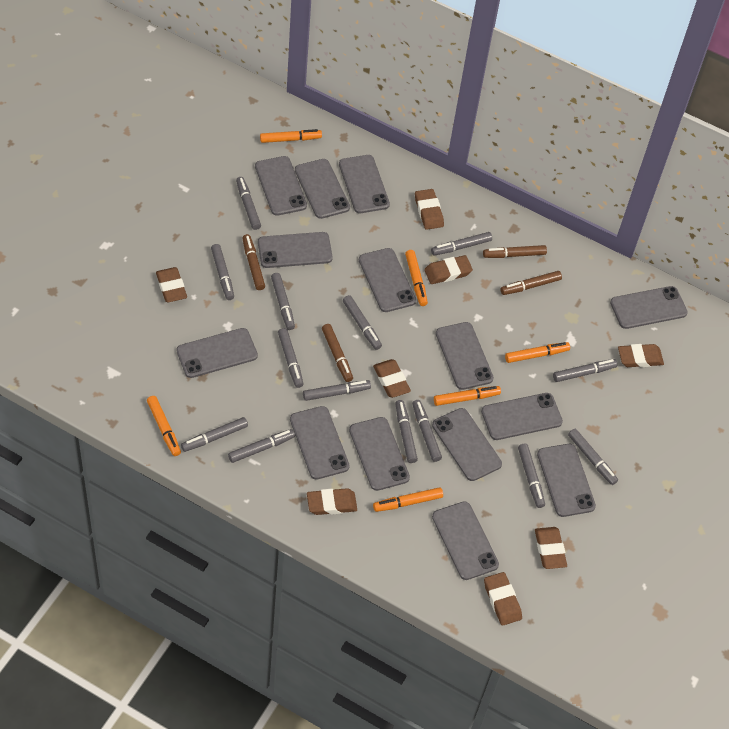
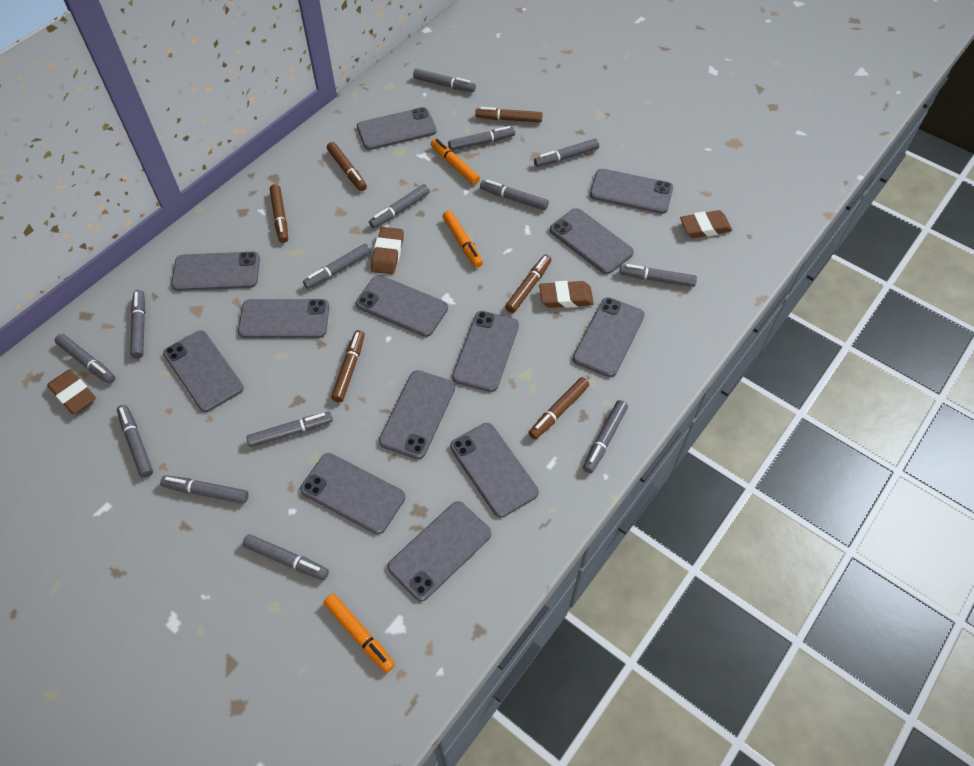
brown eraser: 8 -> 4
brown marker: 4 -> 6
grey phone: 14 -> 13
orange marker: 6 -> 3

